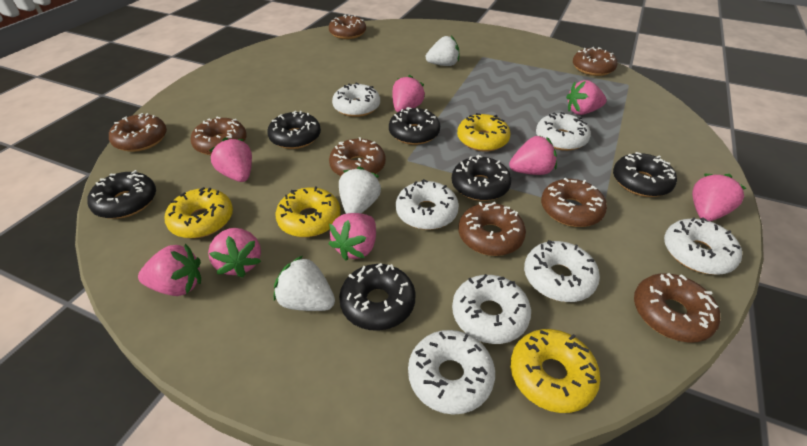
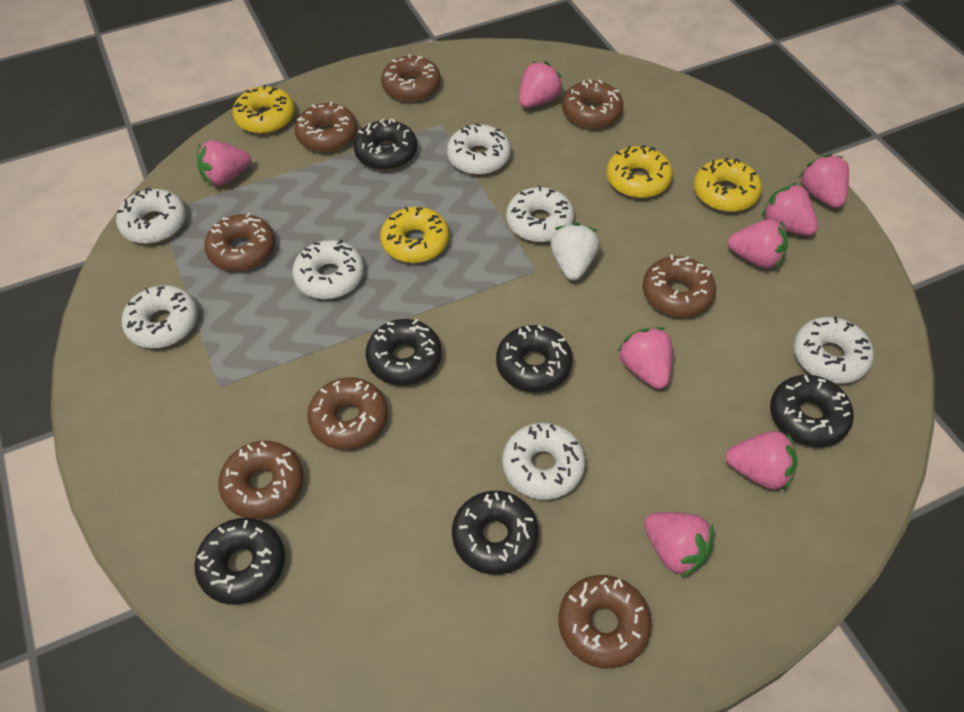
white strawberry: 3 -> 1

